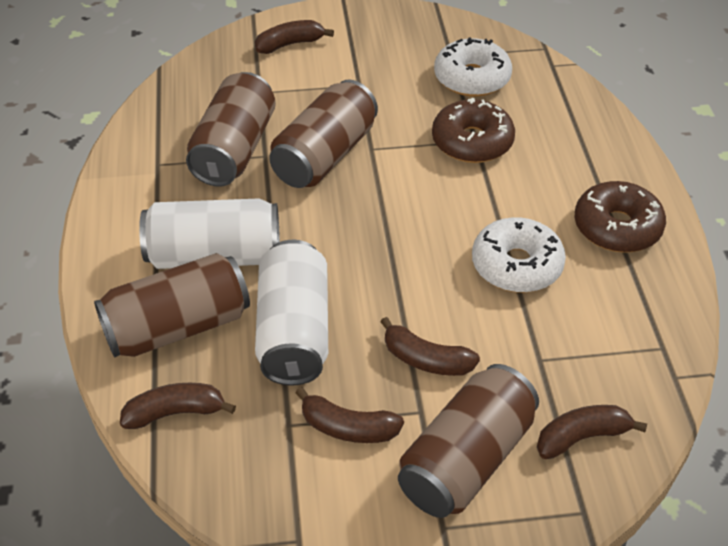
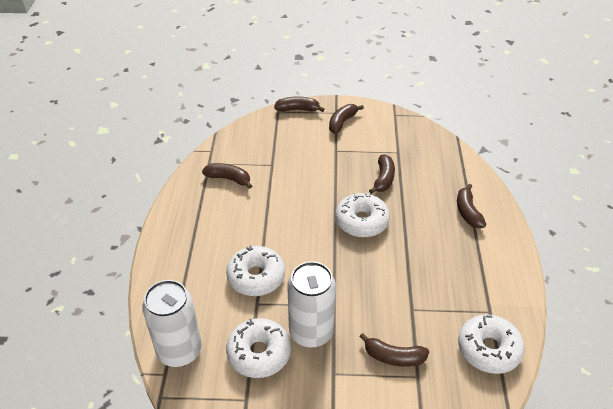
brown banana: 5 -> 6
brown can: 4 -> 0
brown donut: 2 -> 0
white donut: 2 -> 4

